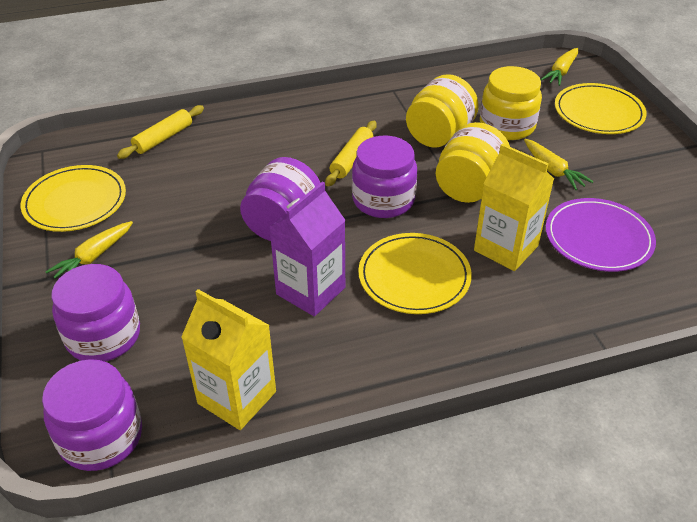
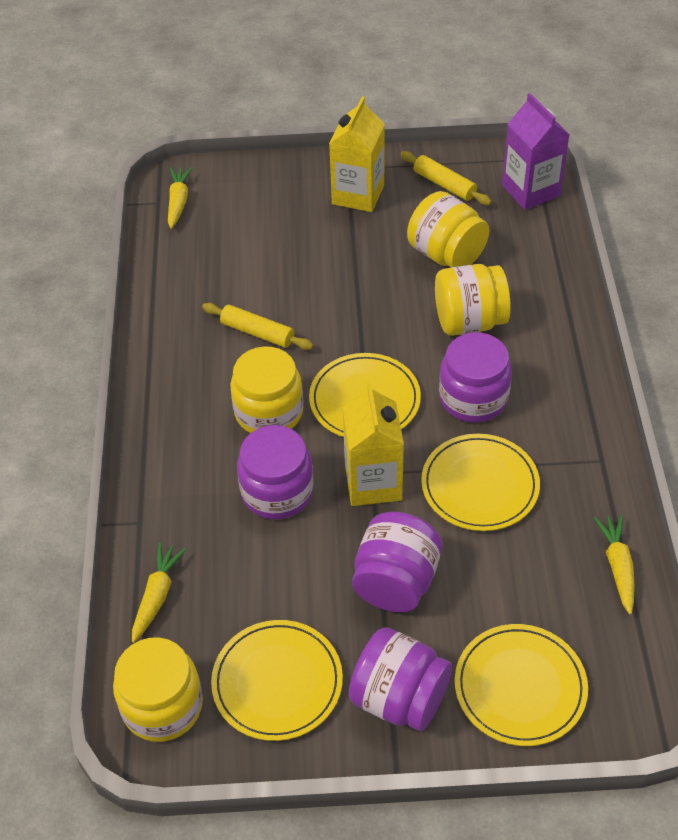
purple plate: 1 -> 0
yellow jar: 3 -> 4
yellow plate: 3 -> 4

